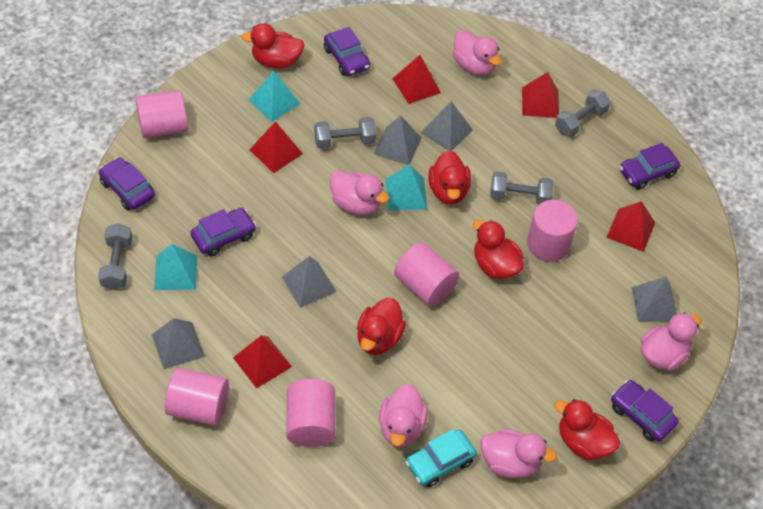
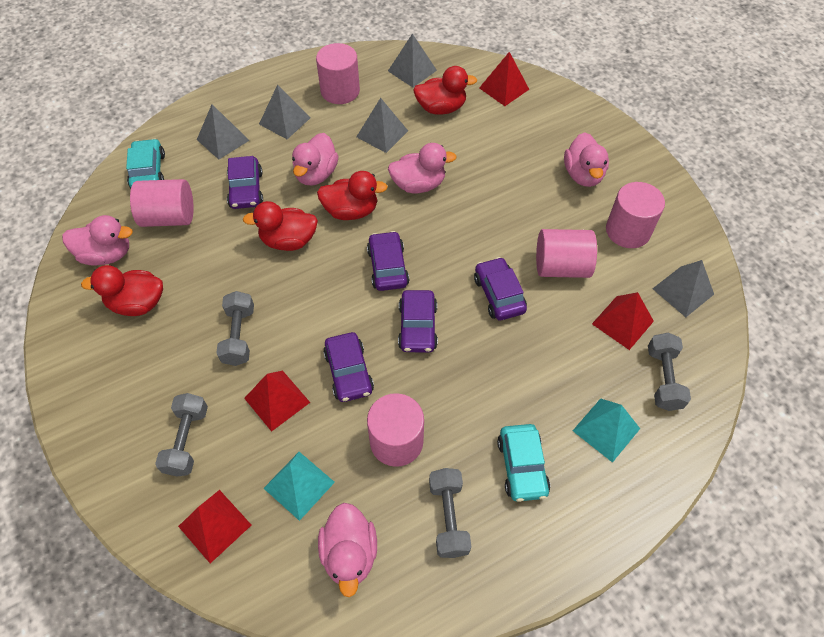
red duck: 5 -> 4
red pyramid: 5 -> 4
turquoise car: 1 -> 2
turquoise pyramid: 3 -> 2

